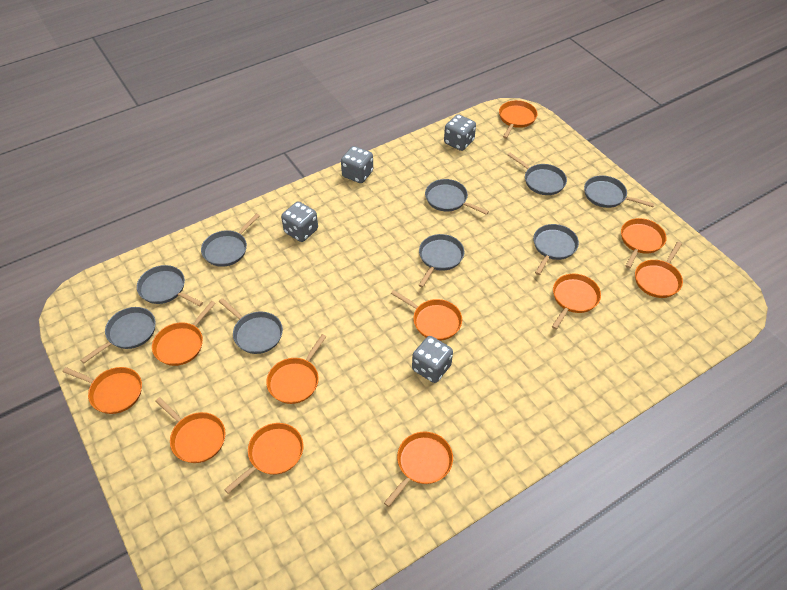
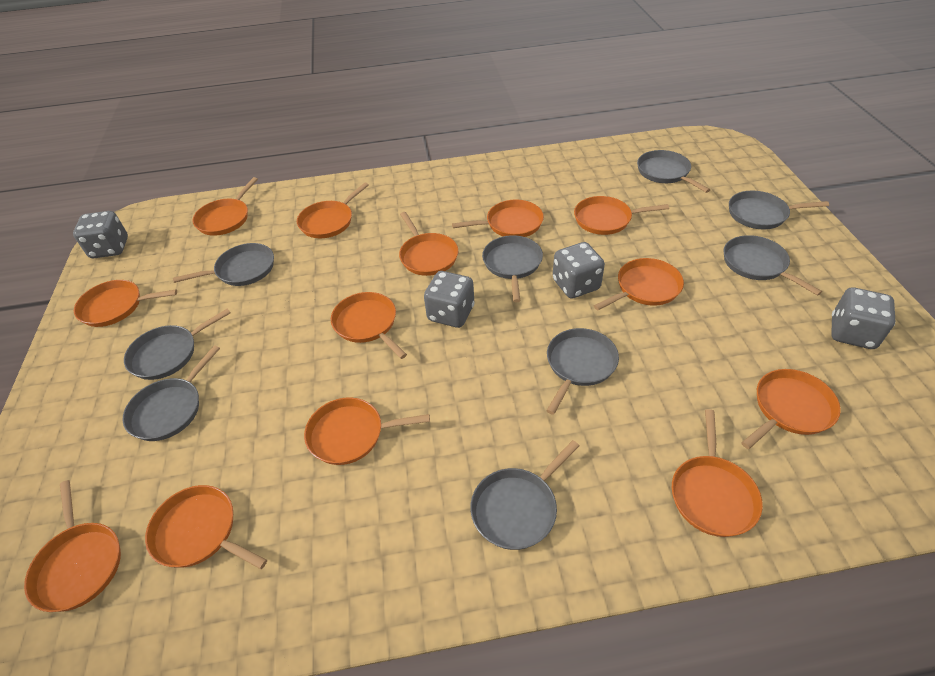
orange pan: 11 -> 13

